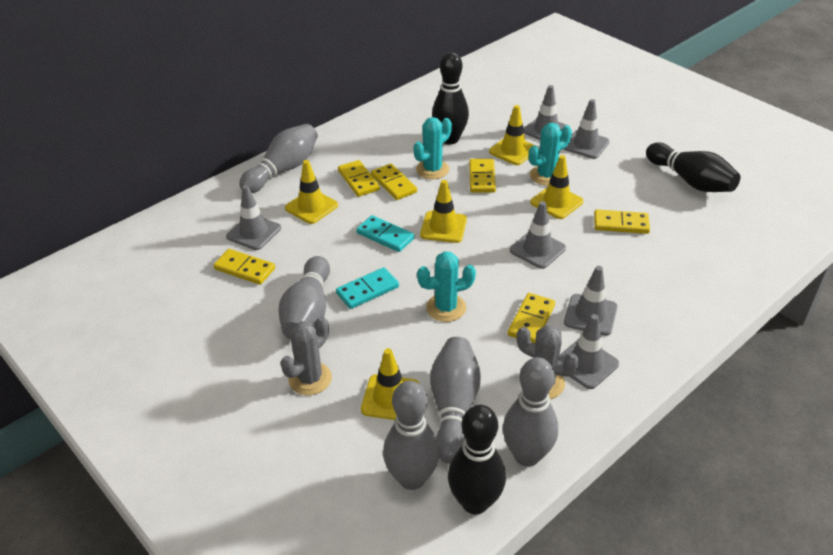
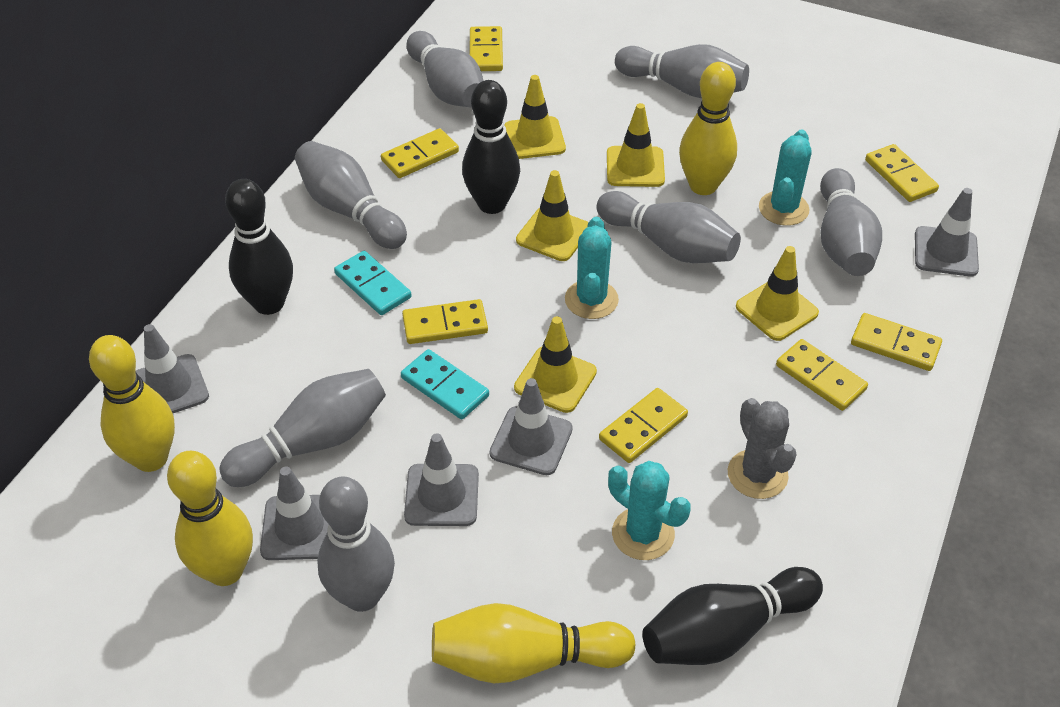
grey bowling pin: 5 -> 7
grey cactus: 2 -> 1
grey traffic cone: 6 -> 5
yellow bowling pin: 0 -> 4
yellow domino: 6 -> 7

